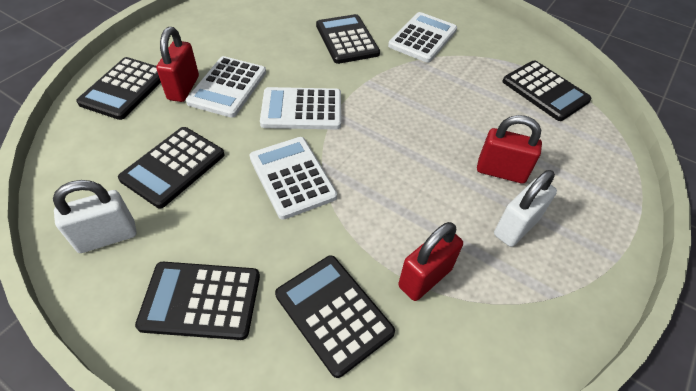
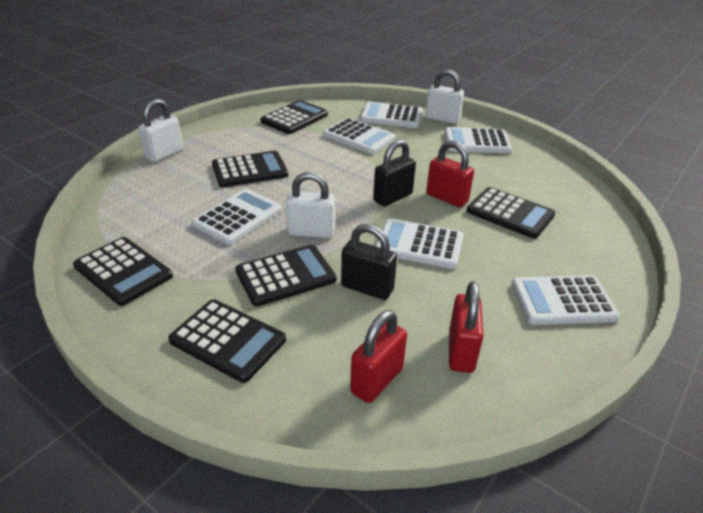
black padlock: 0 -> 2
white calculator: 4 -> 6
white padlock: 2 -> 3

